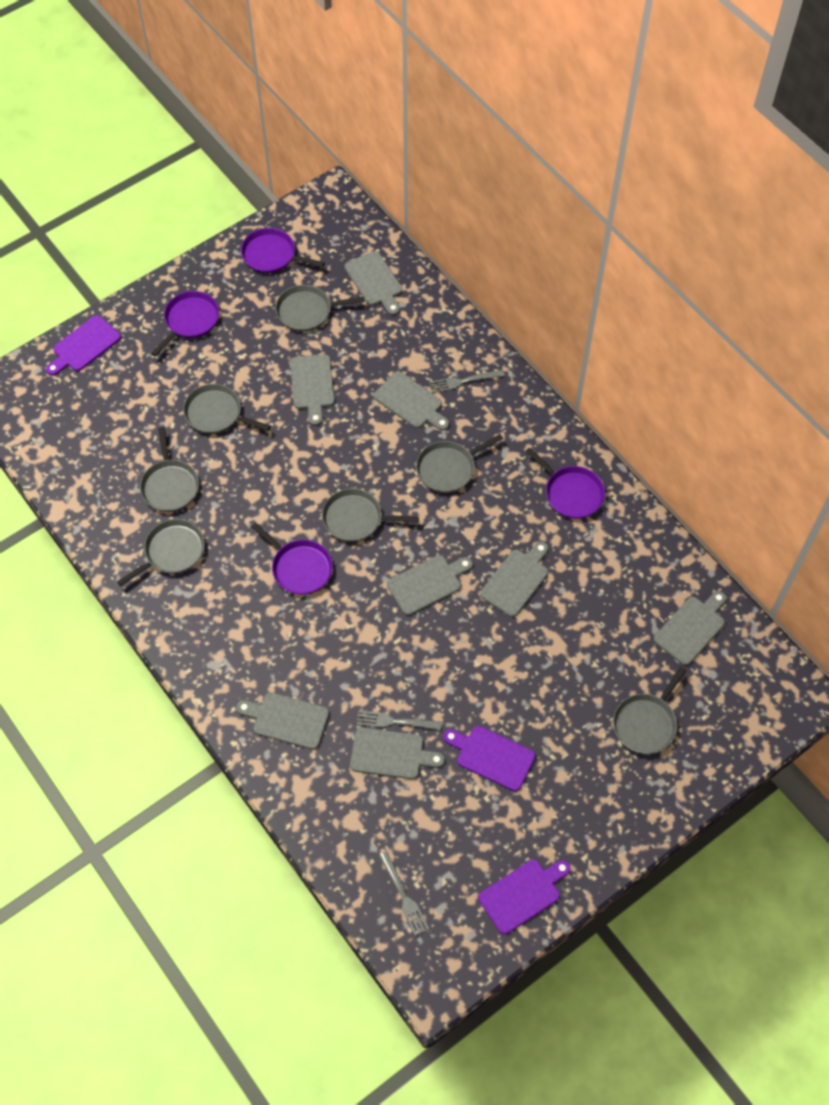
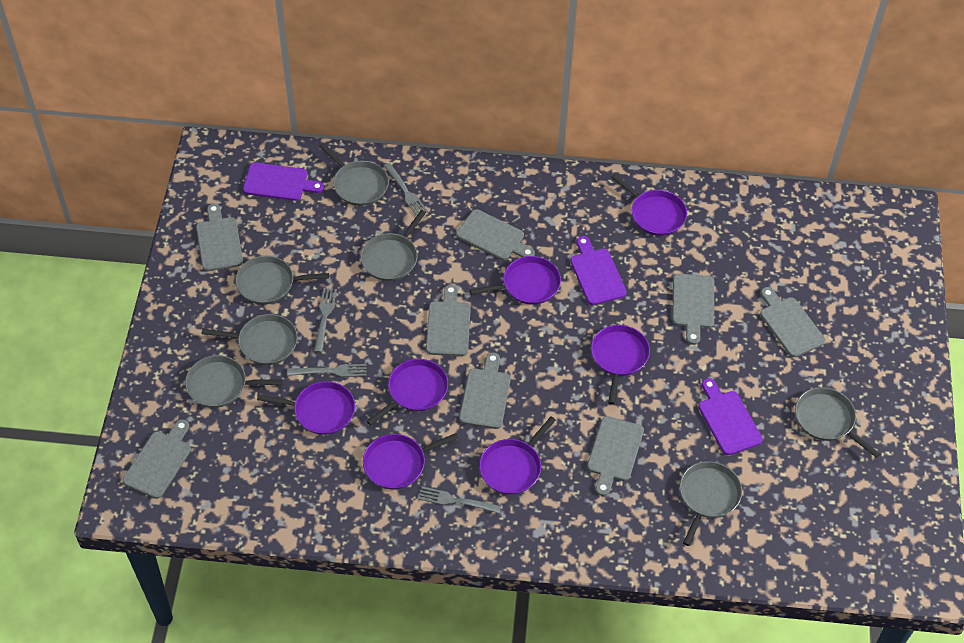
grey fork: 3 -> 4
purple pan: 4 -> 7

